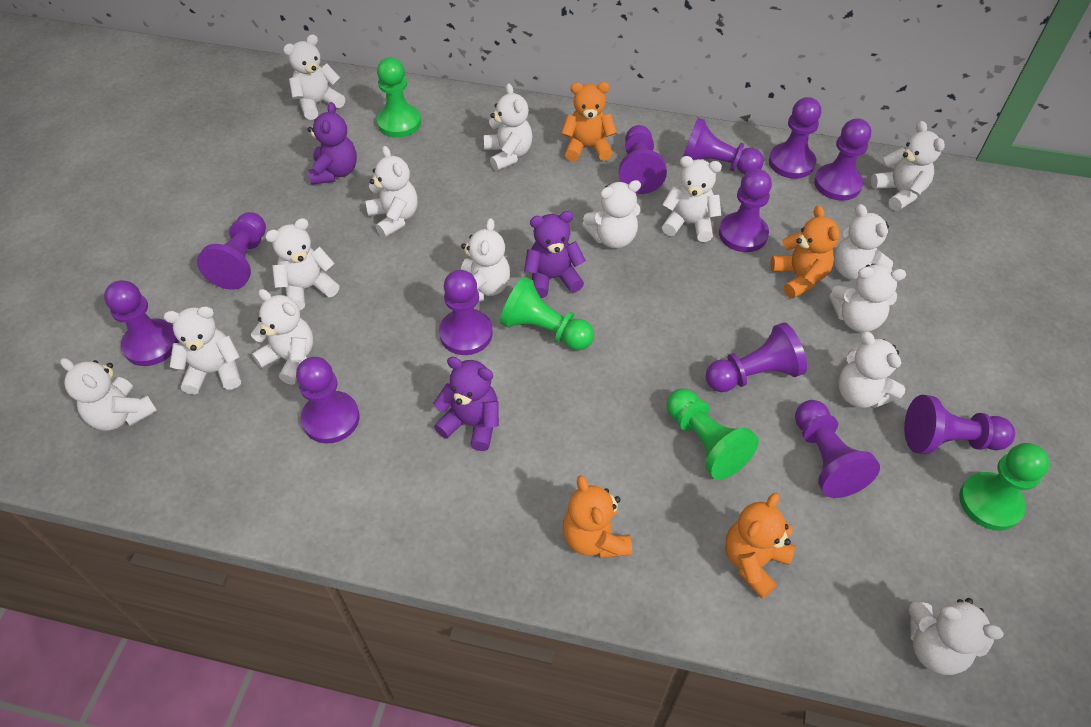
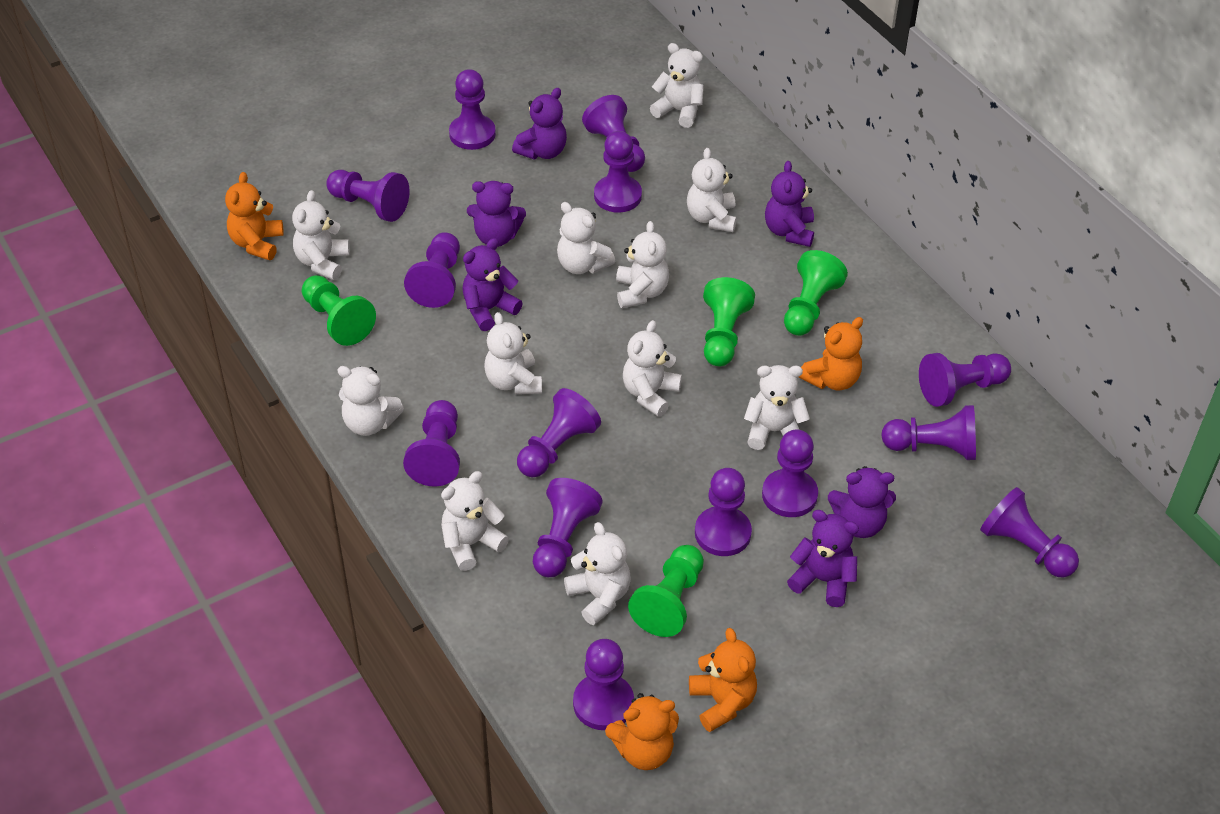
purple pawn: 12 -> 14
purple teddy bear: 3 -> 6
white teddy bear: 15 -> 11

